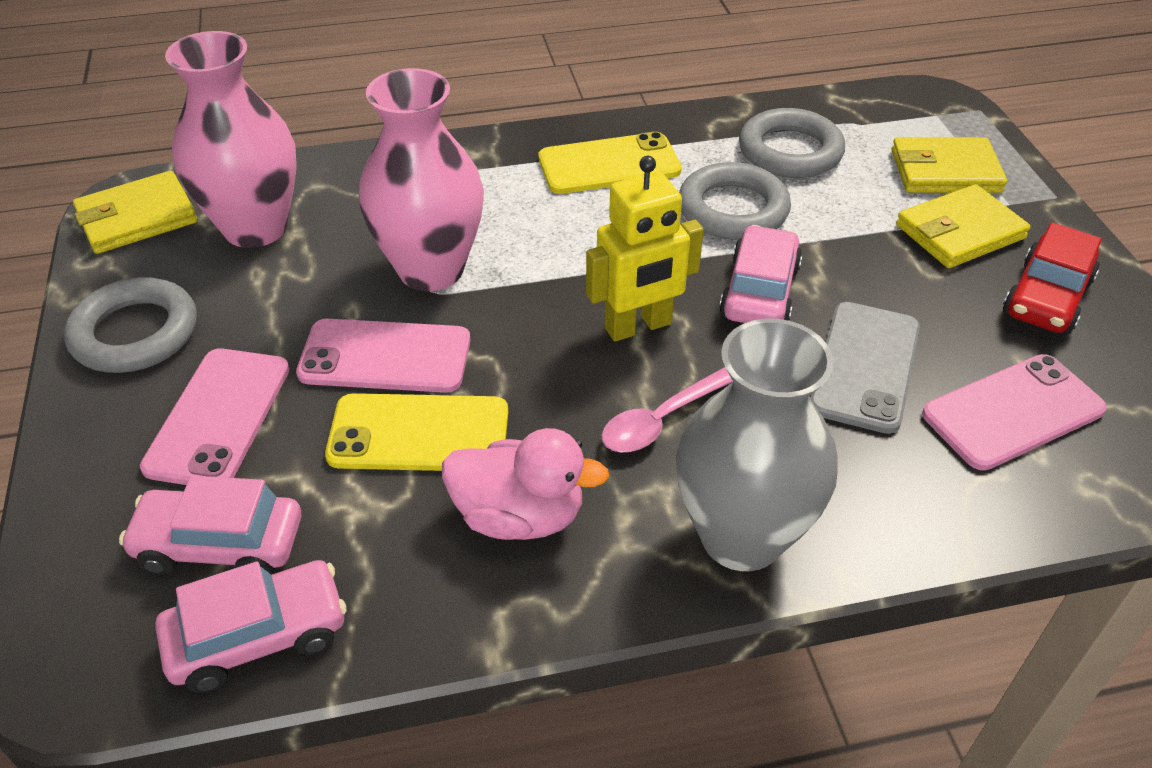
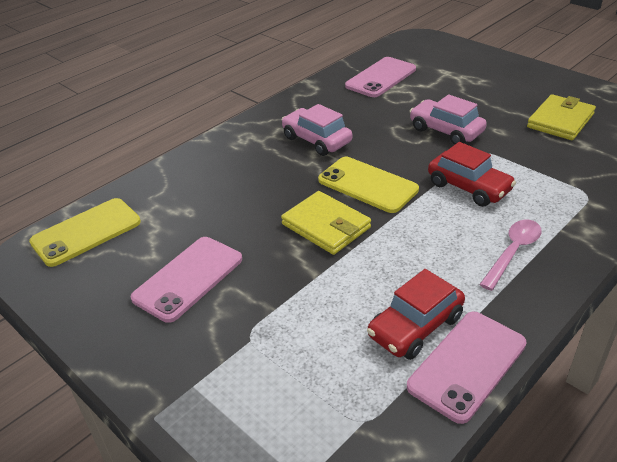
grey phone: 1 -> 0
grey ring: 3 -> 0
grey vase: 1 -> 0
pink car: 3 -> 2
pink duck: 1 -> 0
pink vase: 2 -> 0
red car: 1 -> 2
yellow robot: 1 -> 0
yellow wallet: 3 -> 2

